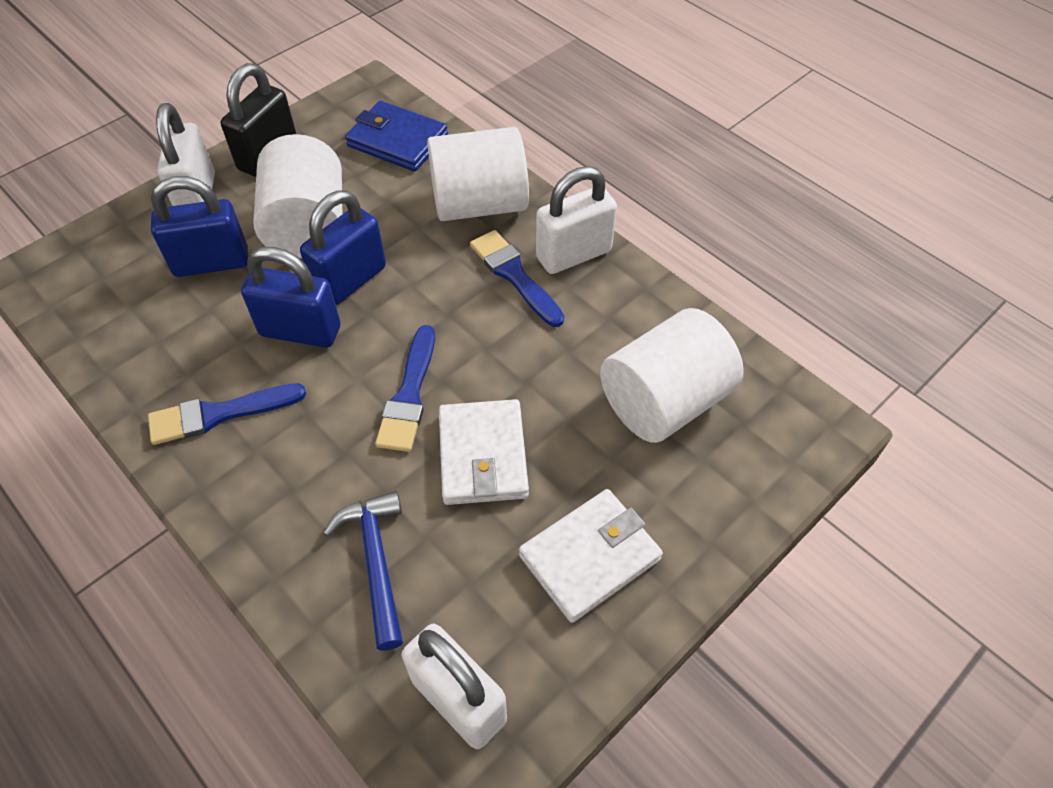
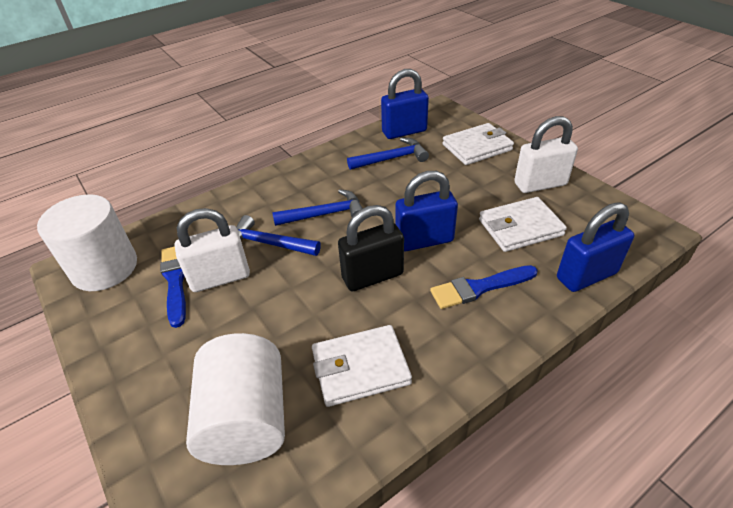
blue brush: 3 -> 2
blue hammer: 1 -> 3
blue wallet: 1 -> 0
white cylinder: 3 -> 2
white padlock: 3 -> 2
white wallet: 2 -> 3

